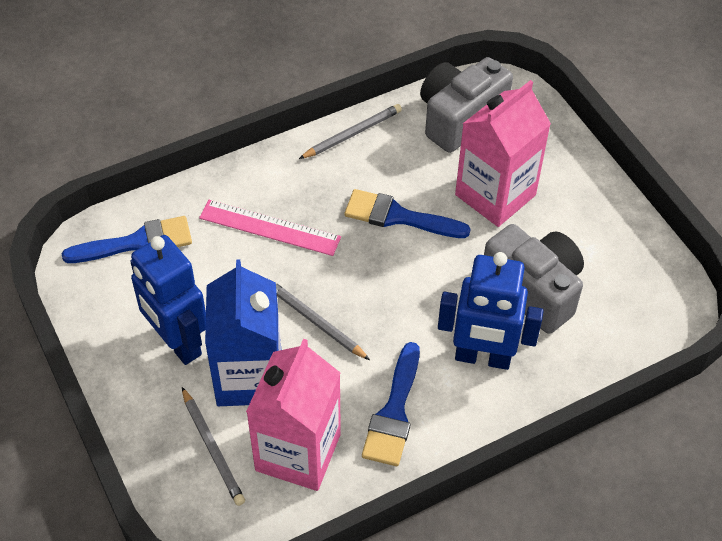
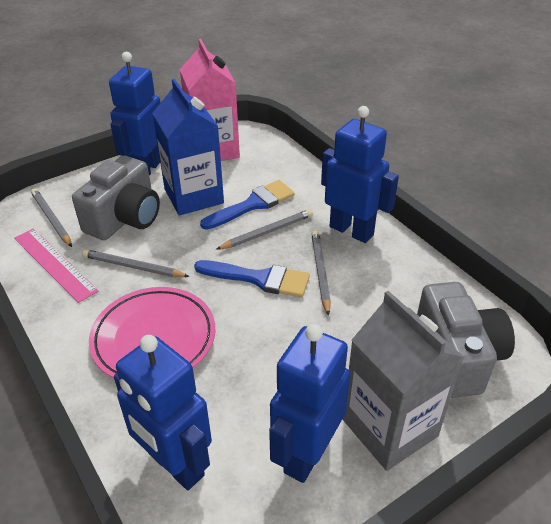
blue brush: 3 -> 2
blue robot: 2 -> 4
grey carton: 0 -> 1
grey pencil: 3 -> 4
pink carton: 2 -> 1
pink plate: 0 -> 1

